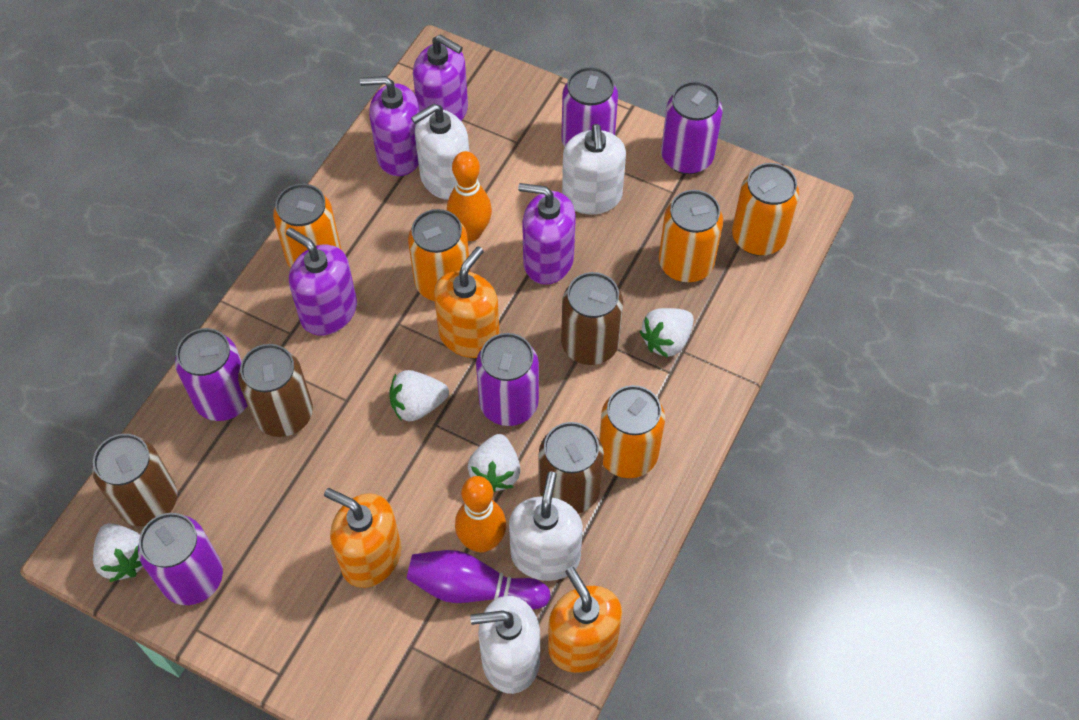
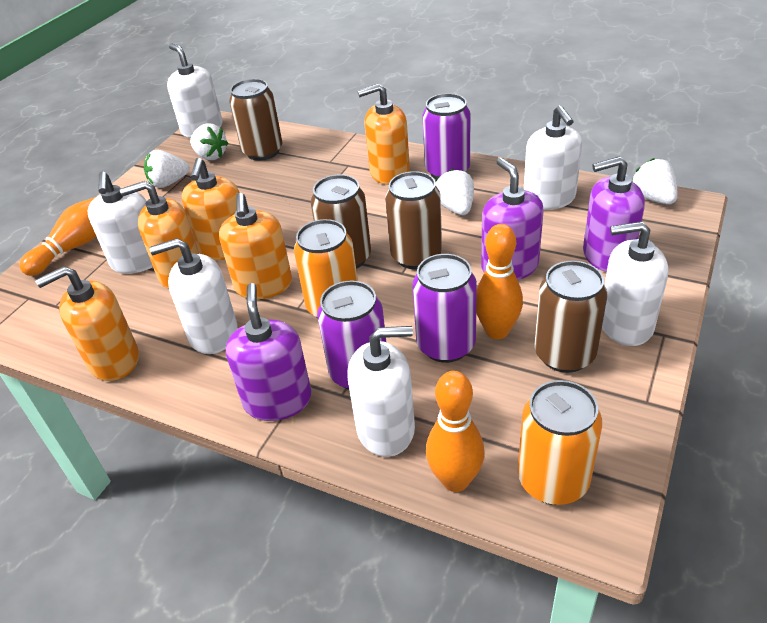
orange bowling pin: 2 -> 3
orange can: 5 -> 2
orange soap dispenser: 3 -> 5
purple bowling pin: 1 -> 0
purple can: 5 -> 3
purple soap dispenser: 4 -> 3
white soap dispenser: 4 -> 6

